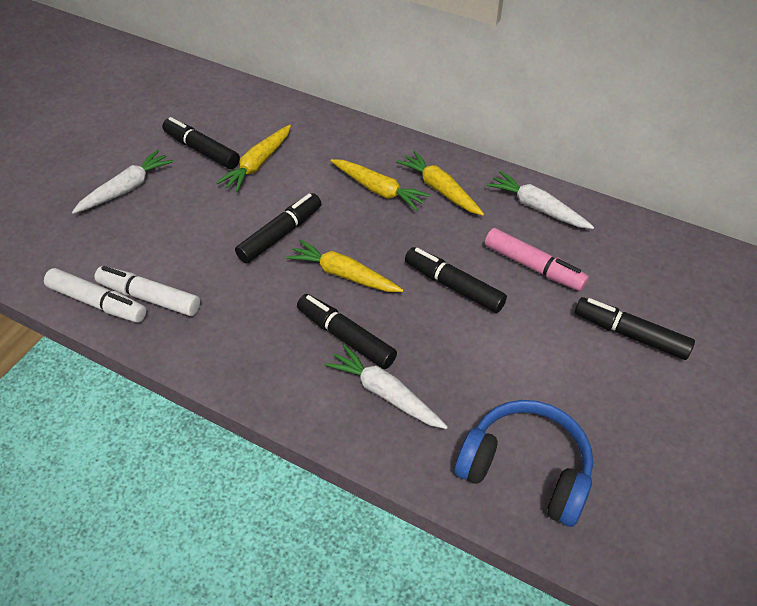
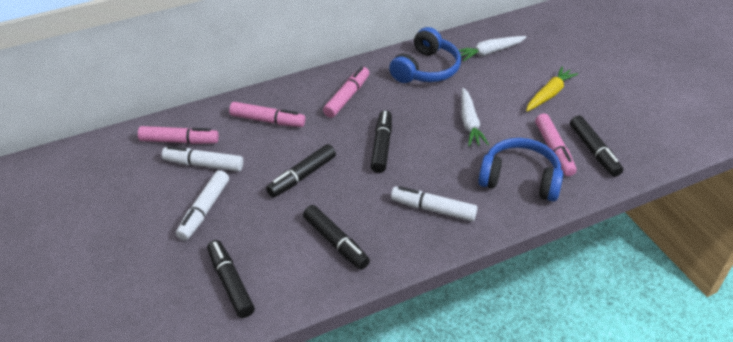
blue headphones: 1 -> 2
pink marker: 1 -> 4
white carrot: 3 -> 2
white marker: 2 -> 3
yellow carrot: 4 -> 1

